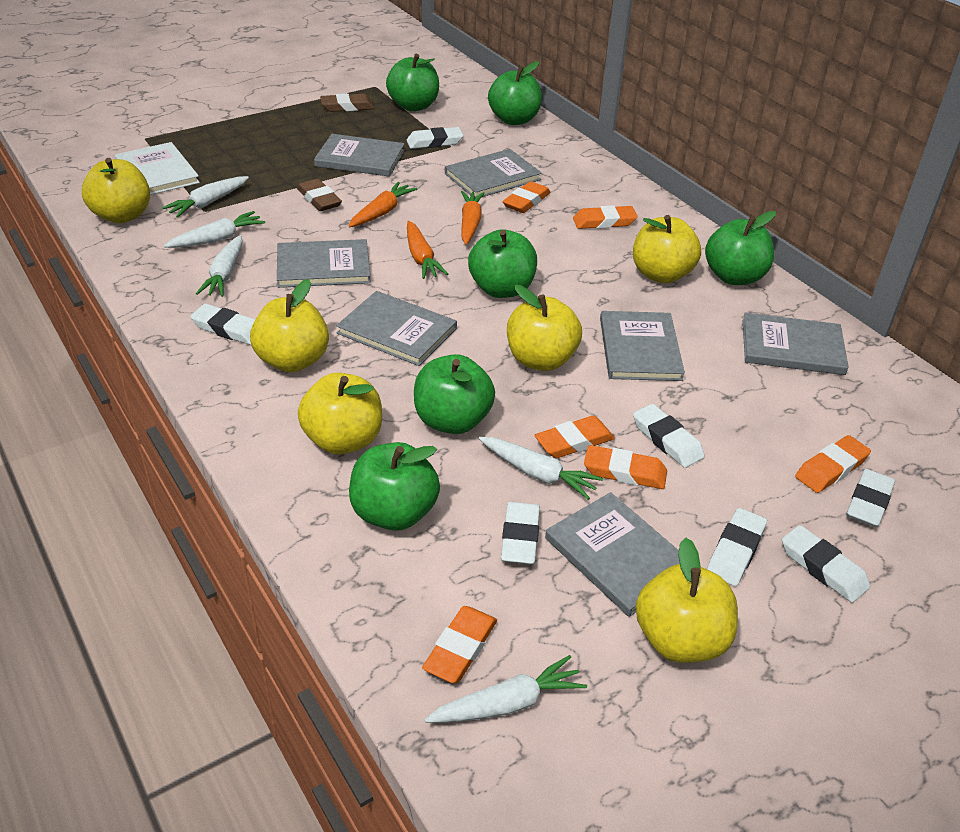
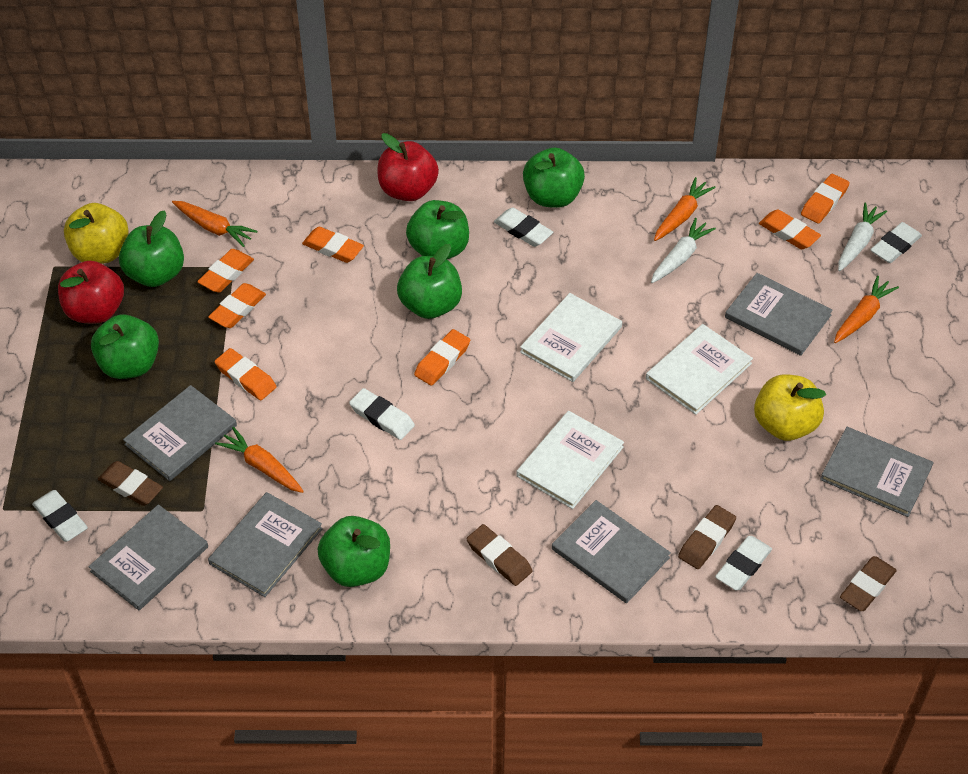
brown eraser: 2 -> 4
grey book: 7 -> 6
orange carrot: 3 -> 4
orange eraser: 6 -> 7
red apple: 0 -> 2
white book: 1 -> 3
white carrot: 5 -> 2
white eraser: 7 -> 5
yellow apple: 6 -> 2

